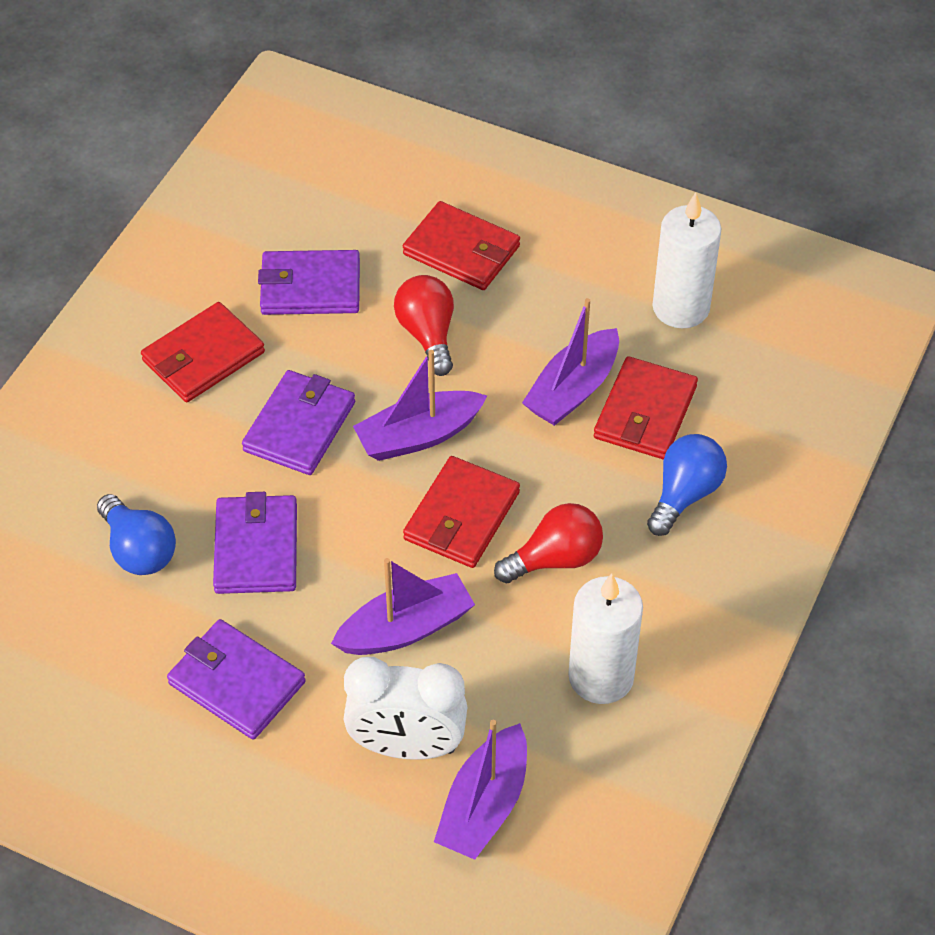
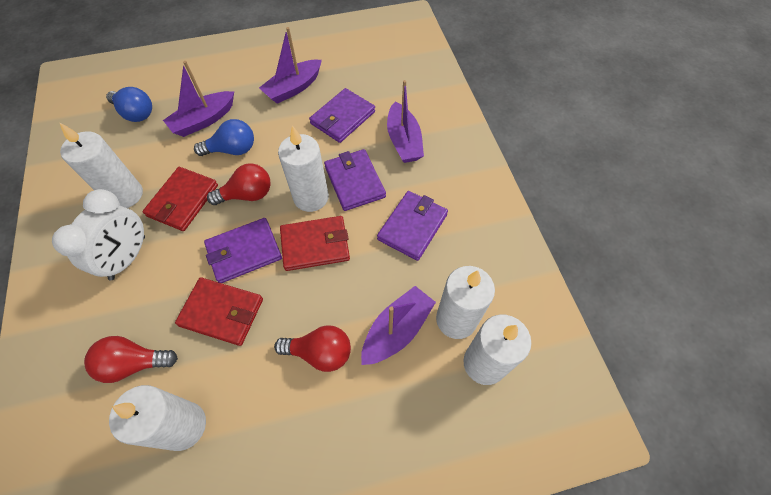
red light bulb: 2 -> 3
red wallet: 4 -> 3
white candle: 2 -> 5

